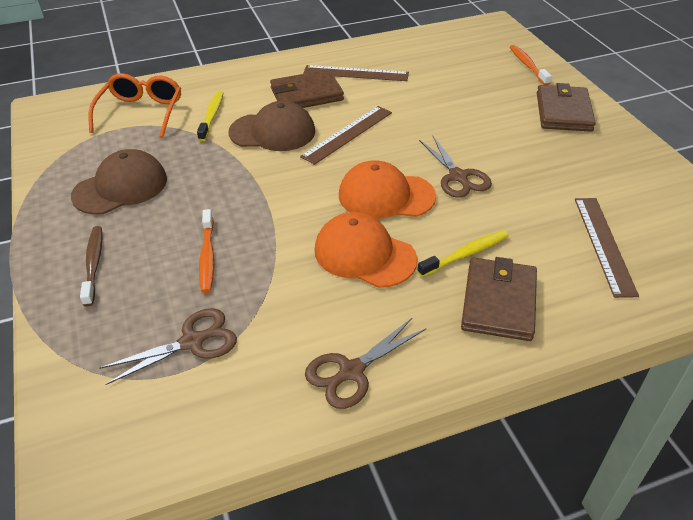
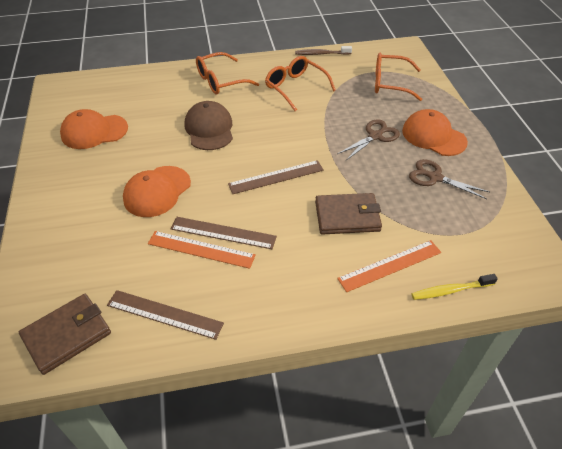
brown cap: 2 -> 1
brown scissors: 3 -> 2
brown wallet: 3 -> 2
orange cap: 2 -> 3
orange glasses: 1 -> 3
orange ruler: 0 -> 2
orange toothbrush: 2 -> 0
yellow toothbrush: 2 -> 1

